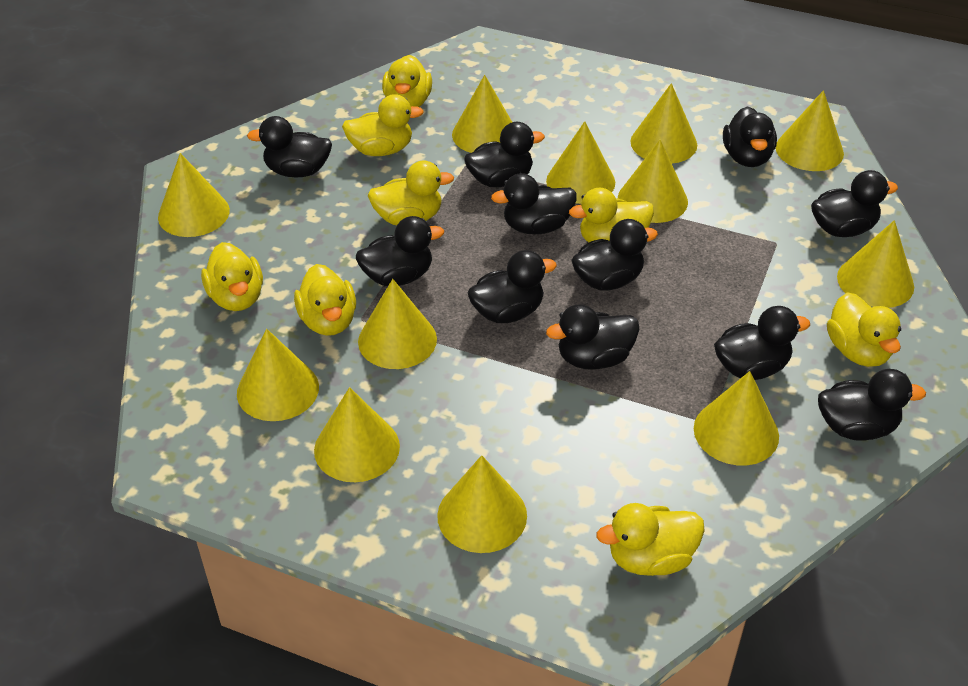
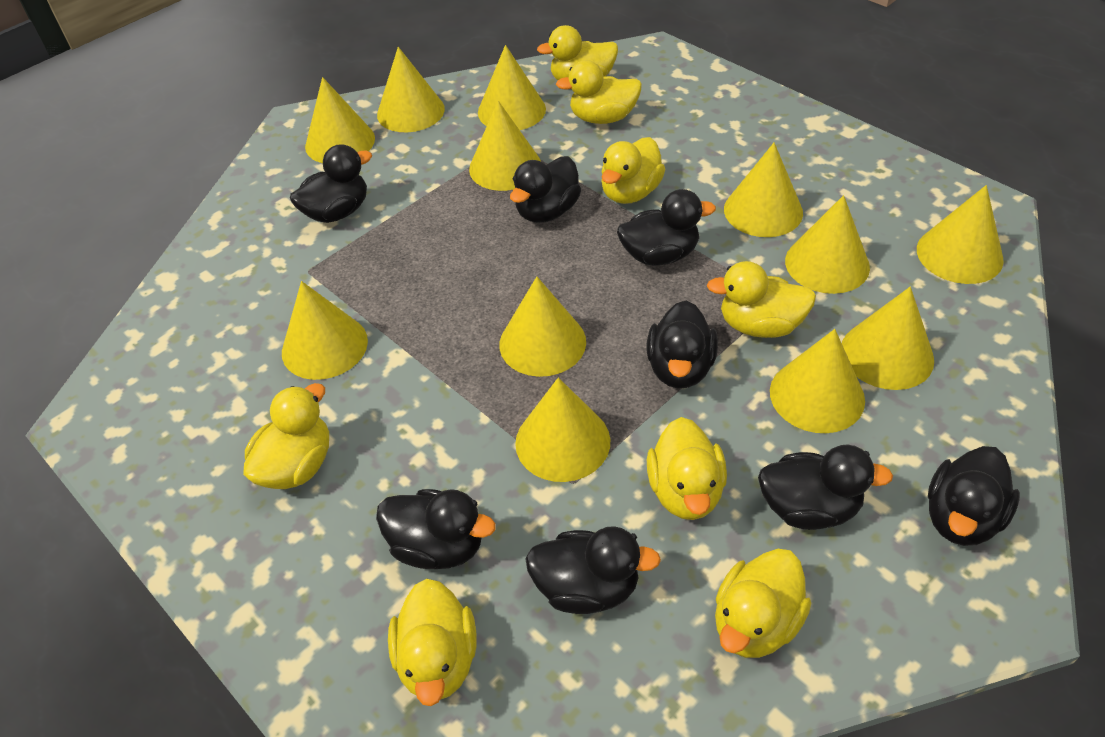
black duck: 11 -> 8

